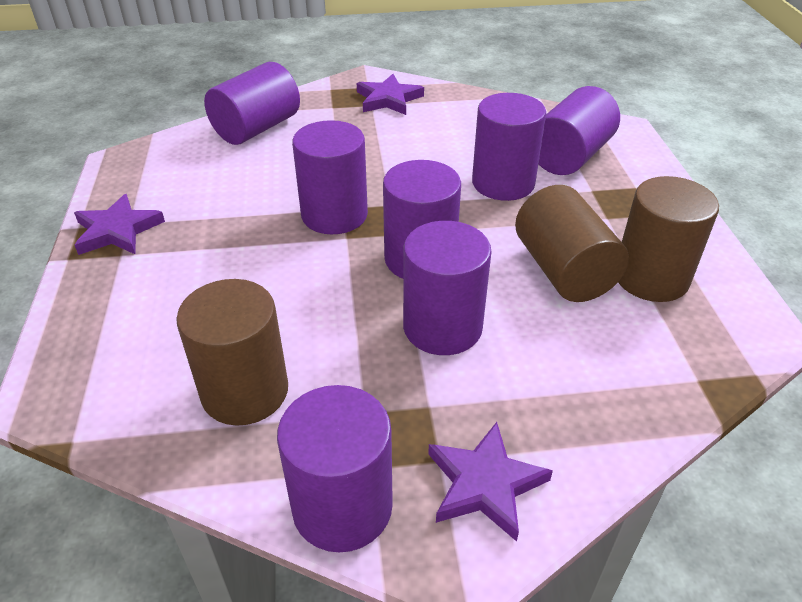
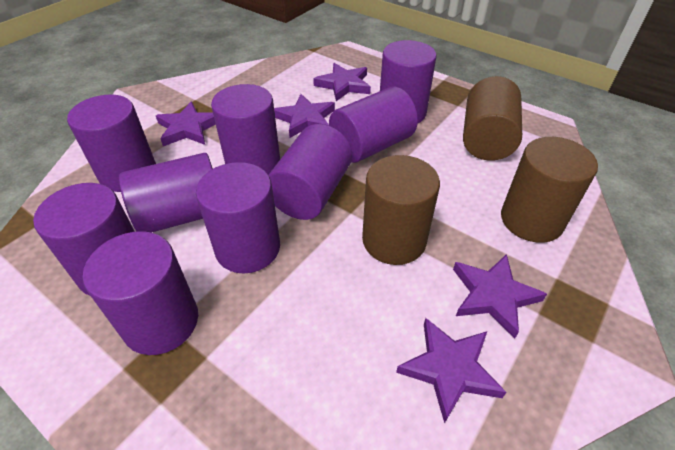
purple cylinder: 7 -> 9
purple star: 3 -> 5

